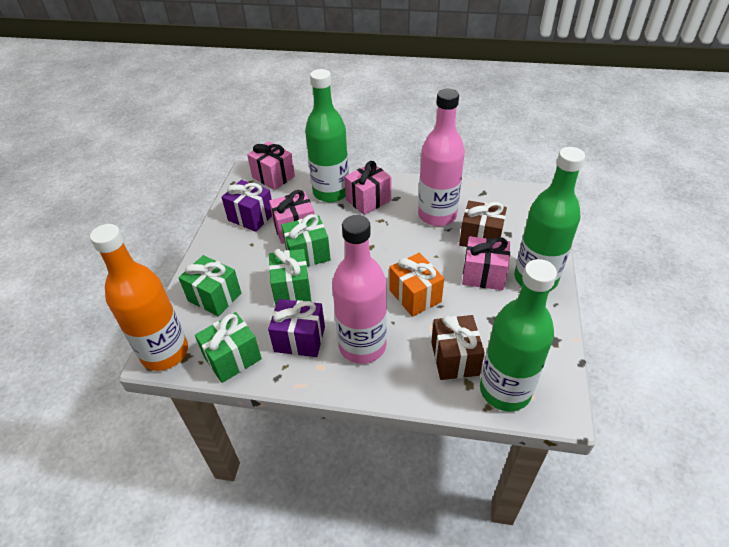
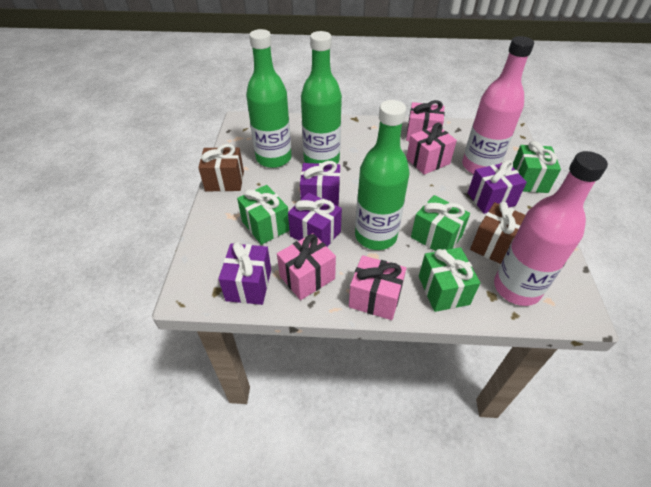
orange bottle: 1 -> 0
orange gift: 1 -> 0
purple gift: 2 -> 4

